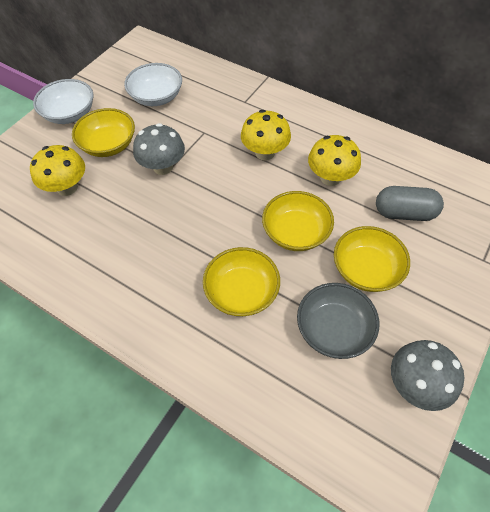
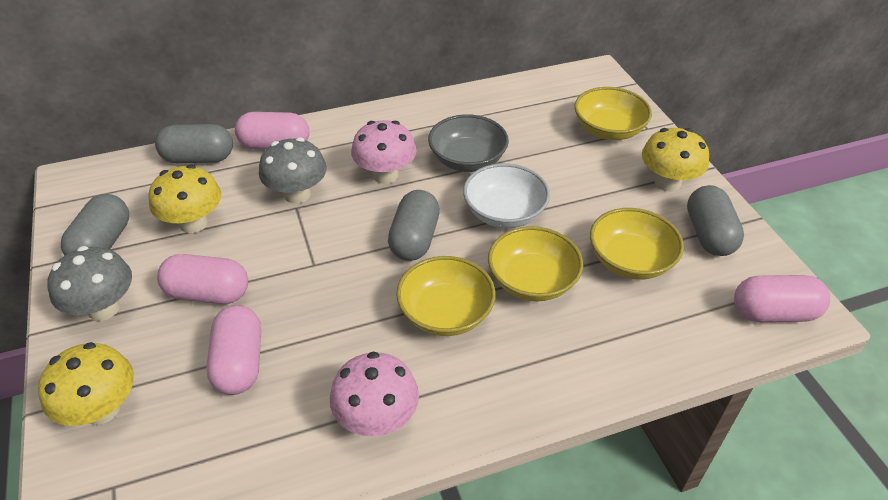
grey capsule: 1 -> 4
pink capsule: 0 -> 4
pink mushroom: 0 -> 2
white bowl: 2 -> 1

